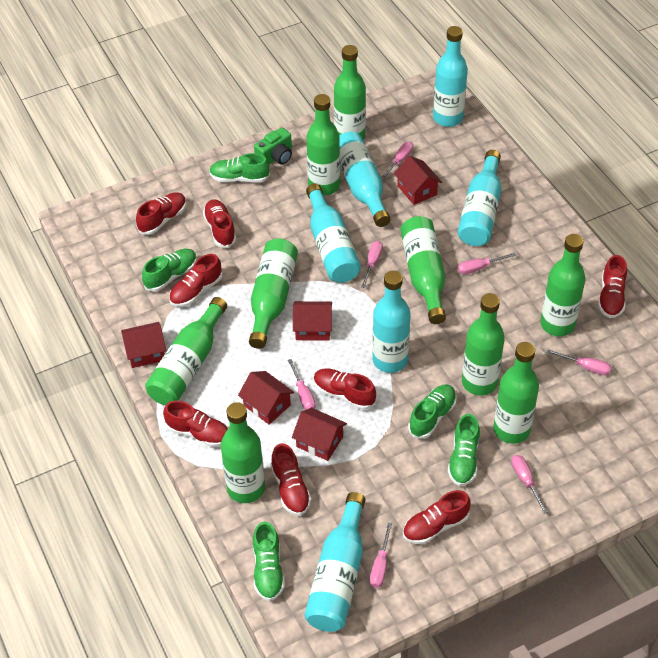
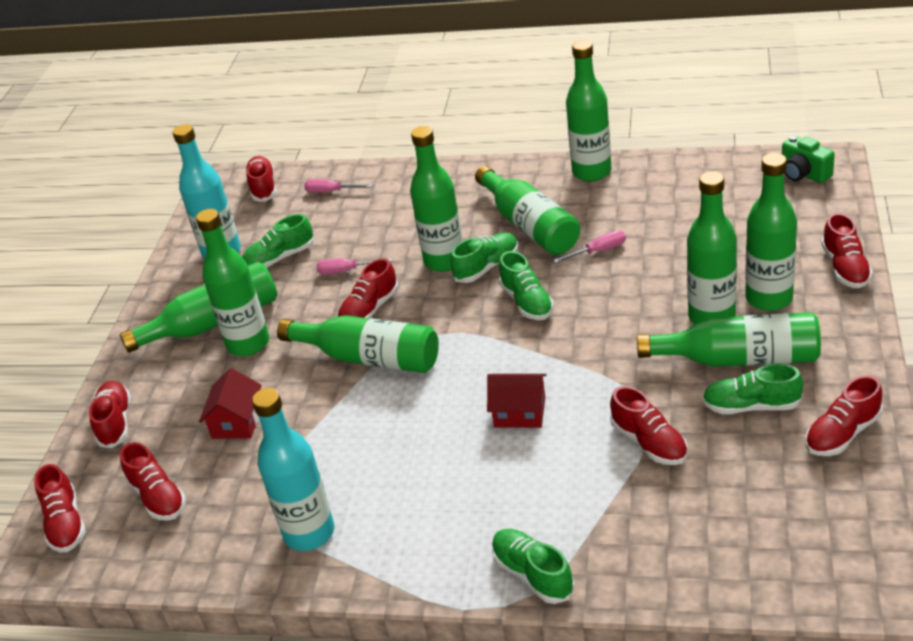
pink screwdriver: 7 -> 3
red house: 5 -> 2
turquoise bottle: 6 -> 2

